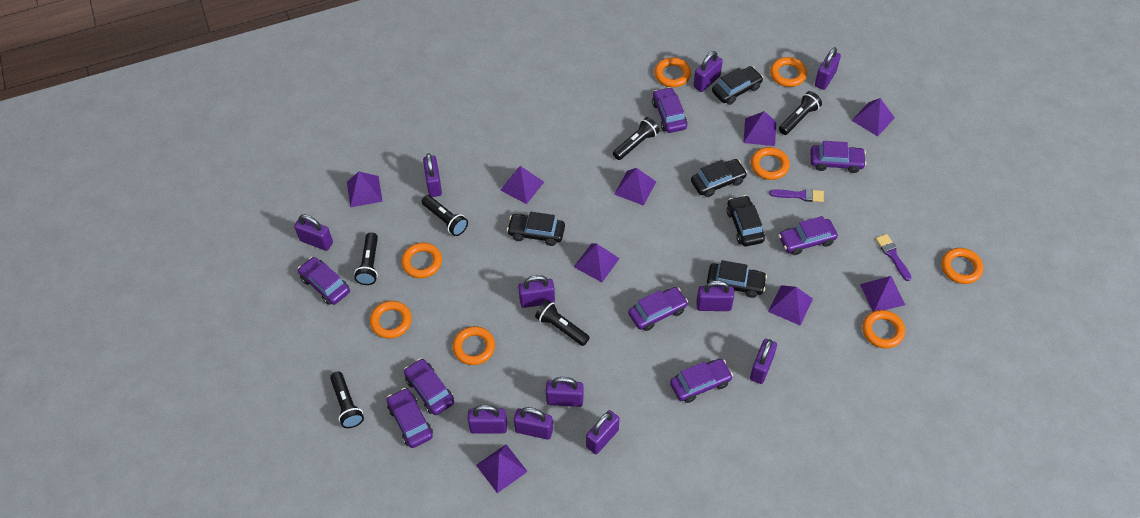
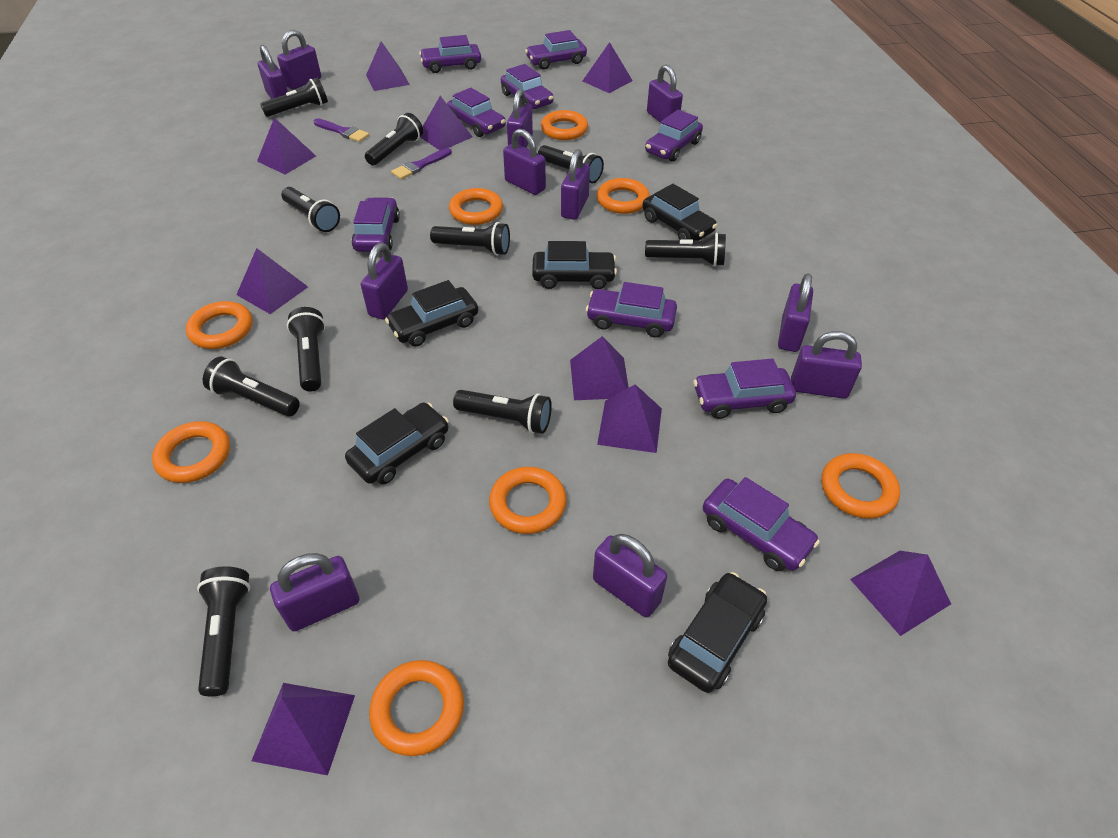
black flashlight: 6 -> 10
purple car: 8 -> 9

